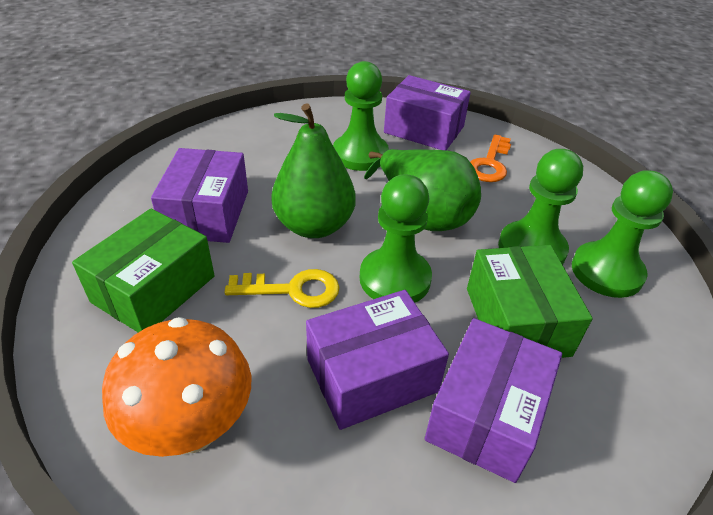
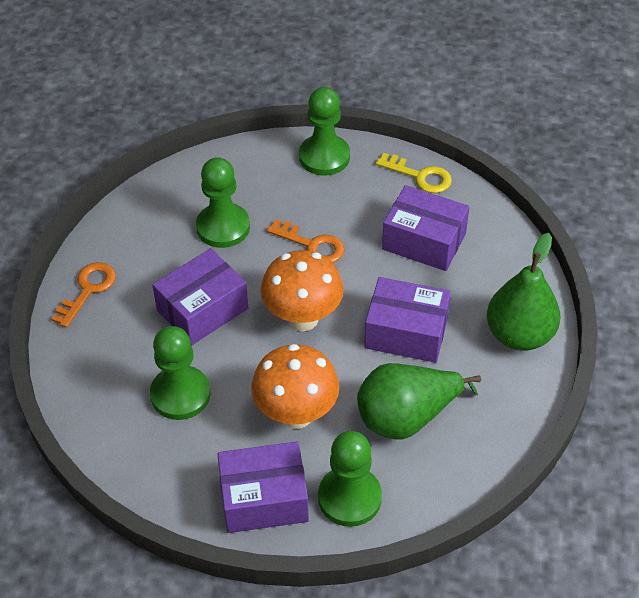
green box: 2 -> 0
orange key: 1 -> 2
orange mushroom: 1 -> 2

